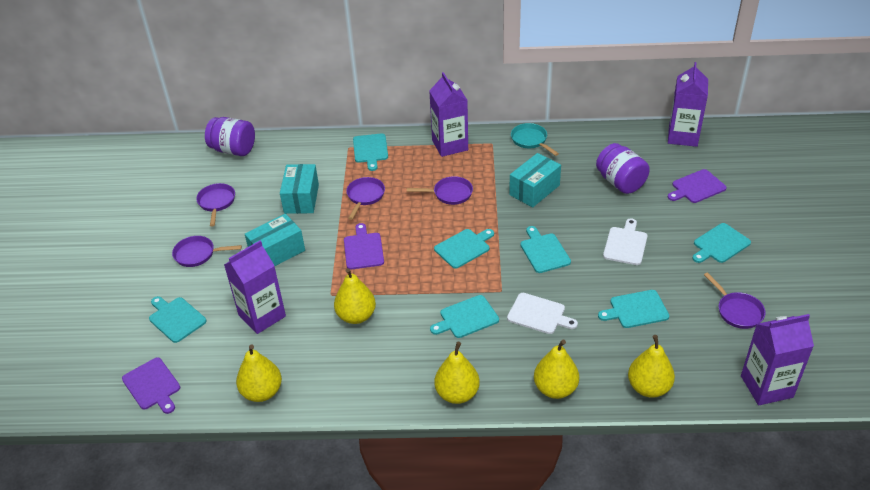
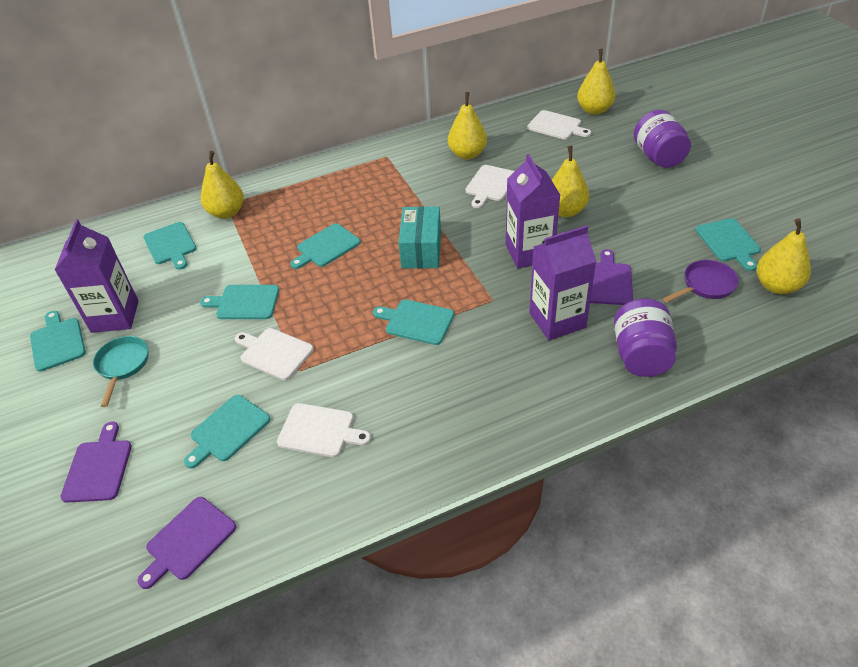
purple carton: 4 -> 3
purple pan: 5 -> 1
turquoise box: 3 -> 1
white cutting board: 2 -> 4

